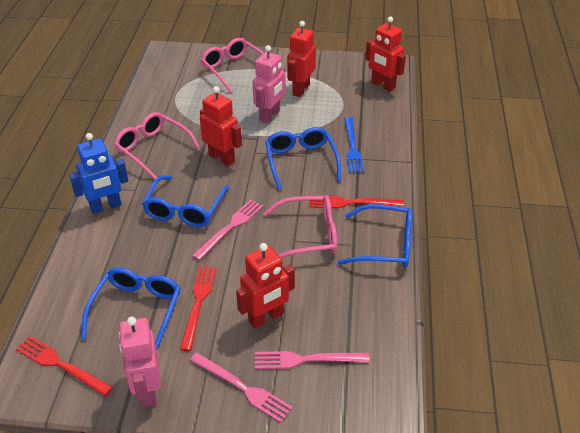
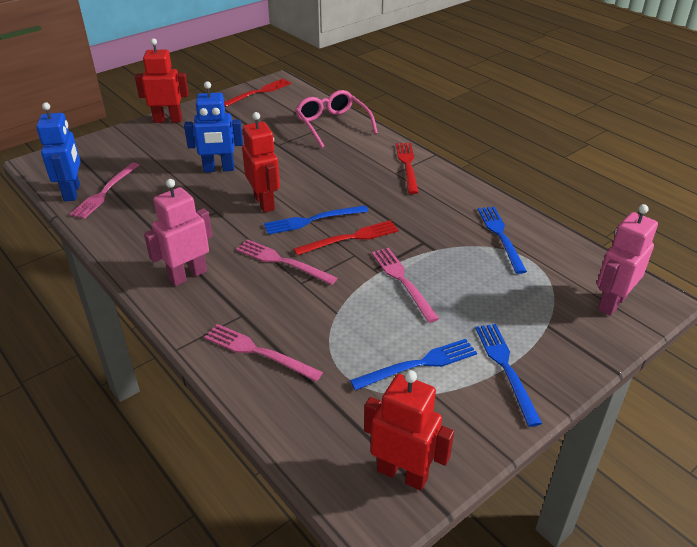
blue fork: 1 -> 4
blue glasses: 4 -> 0
blue robot: 1 -> 2
pink fork: 3 -> 4
pink glasses: 3 -> 1
red robot: 4 -> 3

